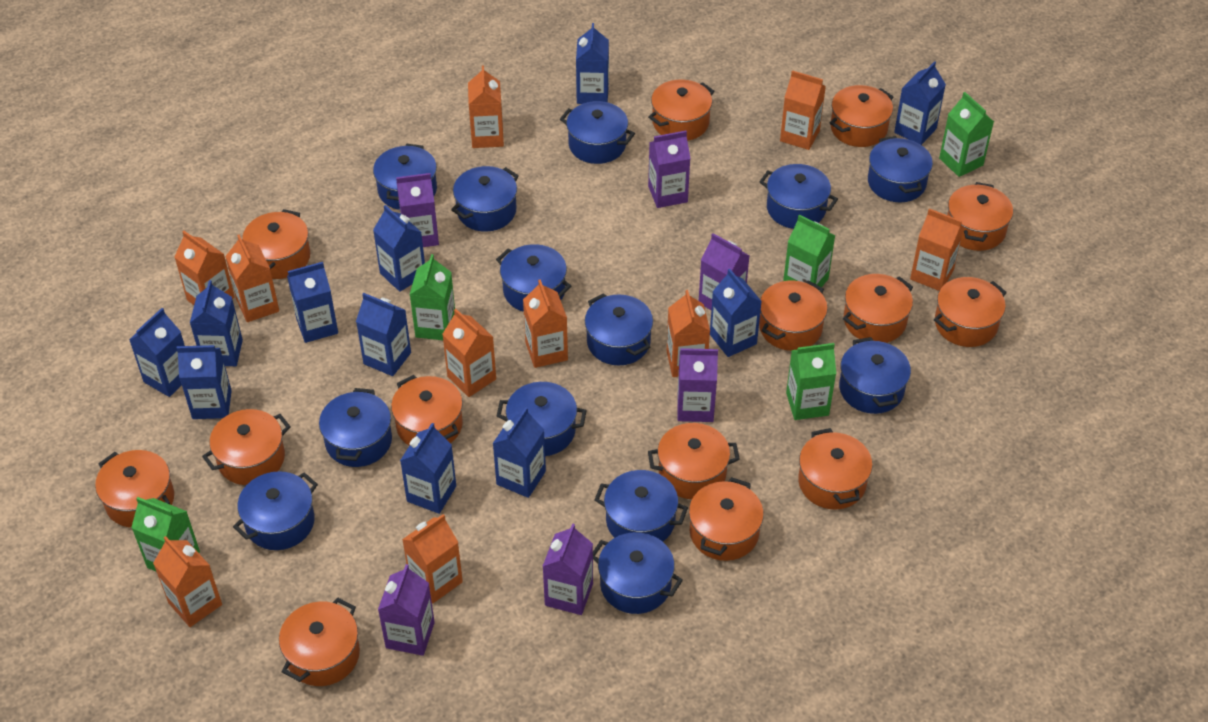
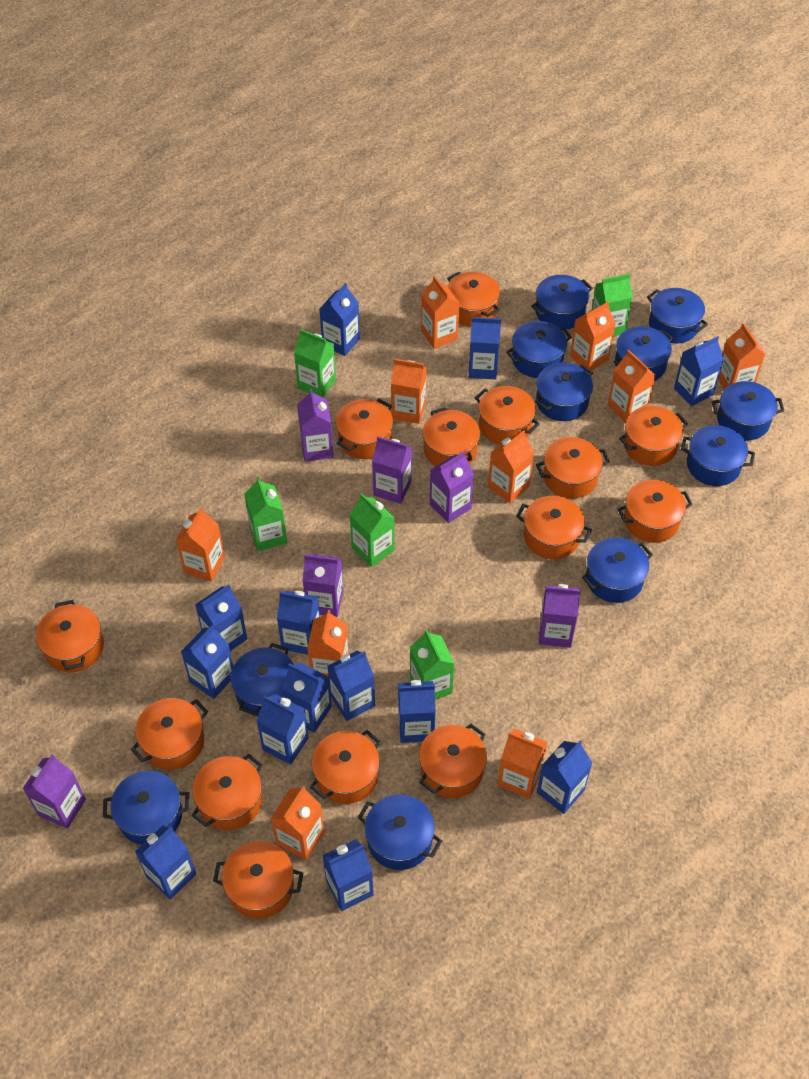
blue carton: 11 -> 13
blue pot: 13 -> 11

